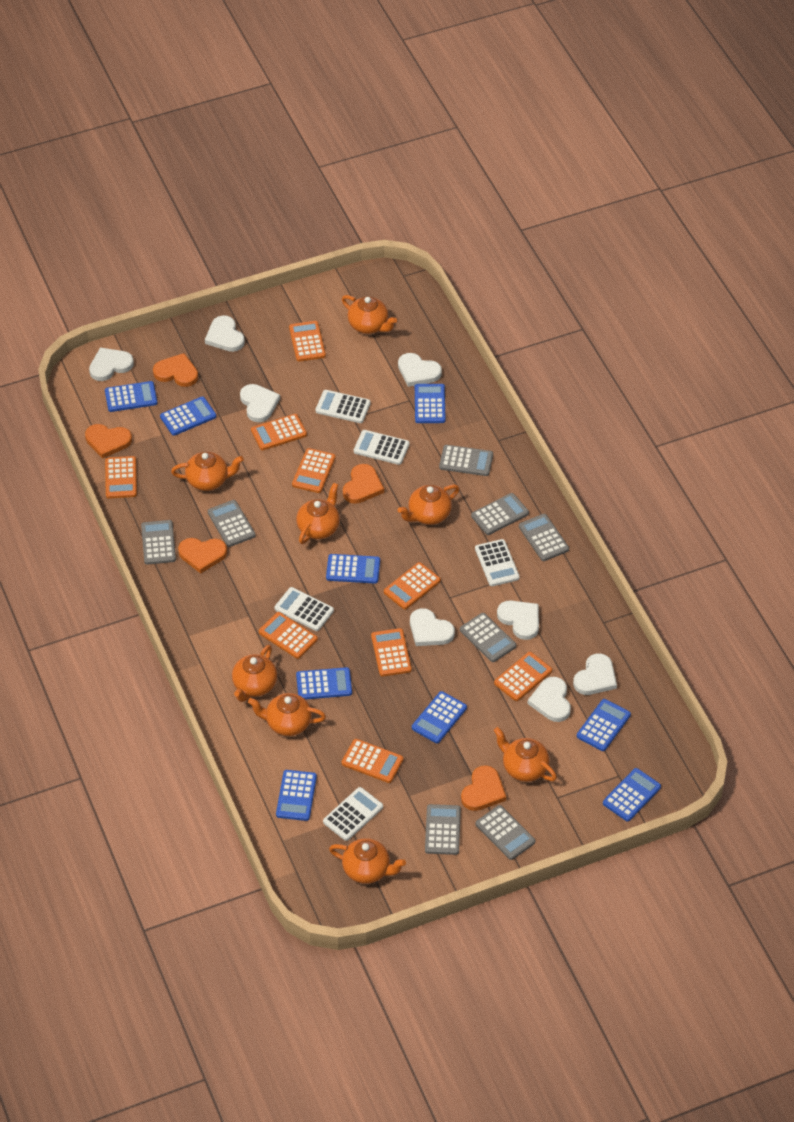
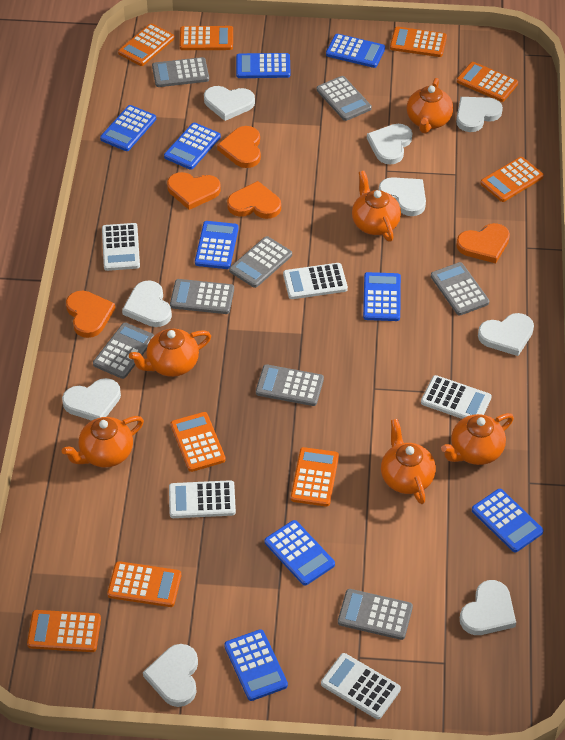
orange teapot: 8 -> 6
white heart: 8 -> 9

